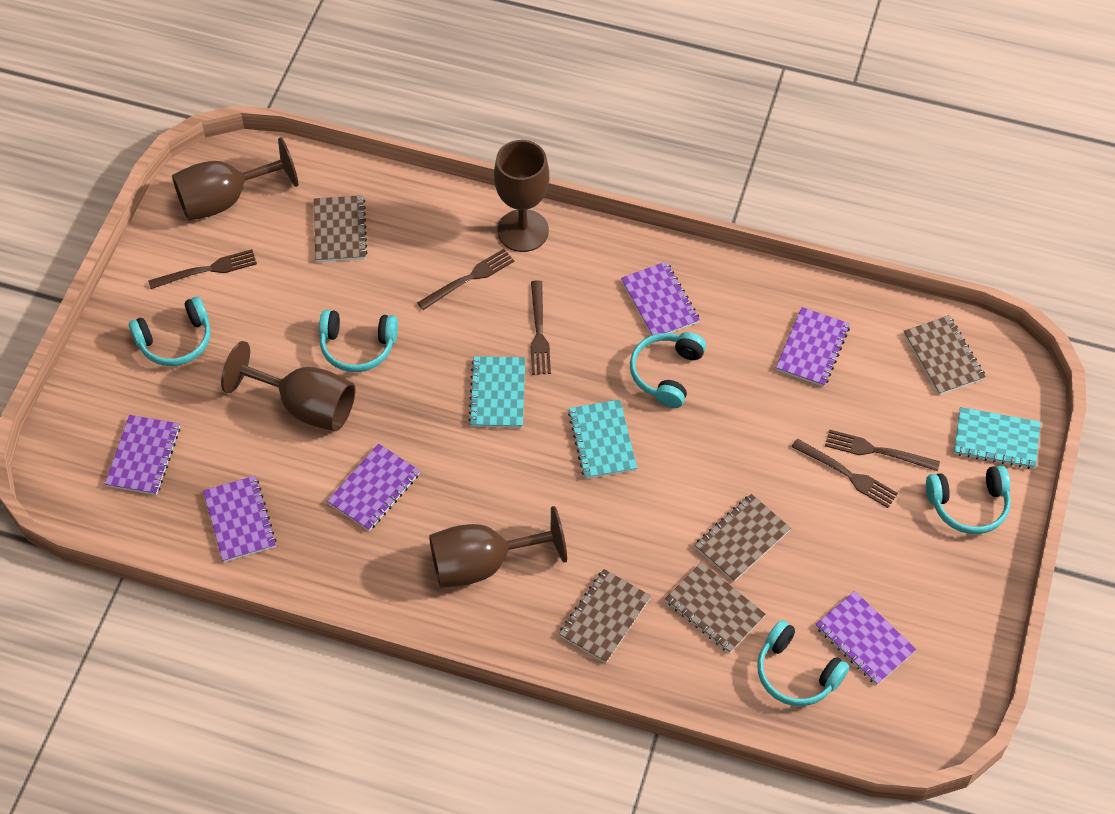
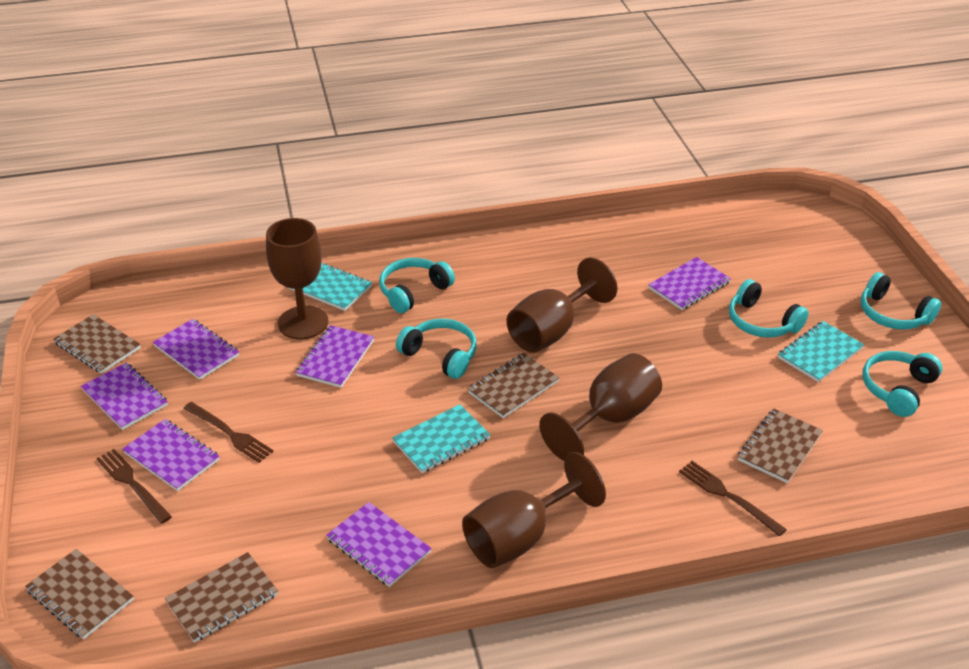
brown fork: 5 -> 3

